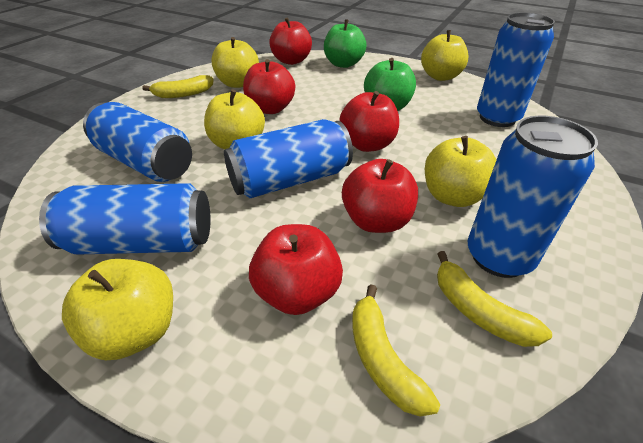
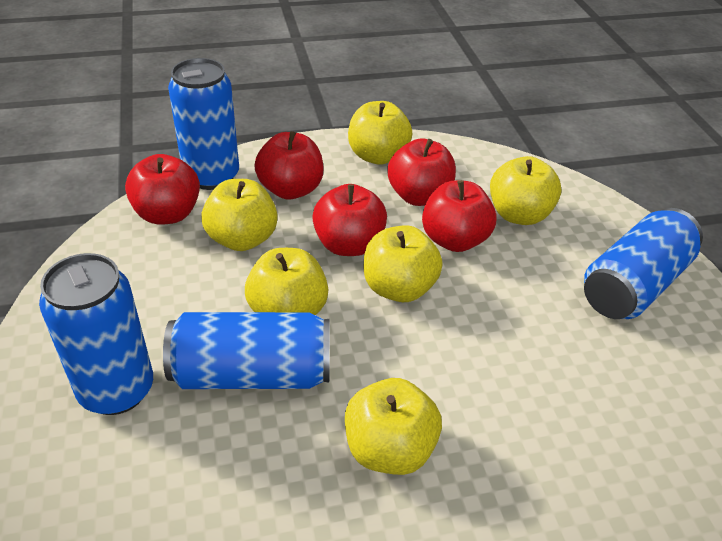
blue can: 5 -> 4
green apple: 2 -> 0
yellow apple: 5 -> 6
yellow banana: 3 -> 0

